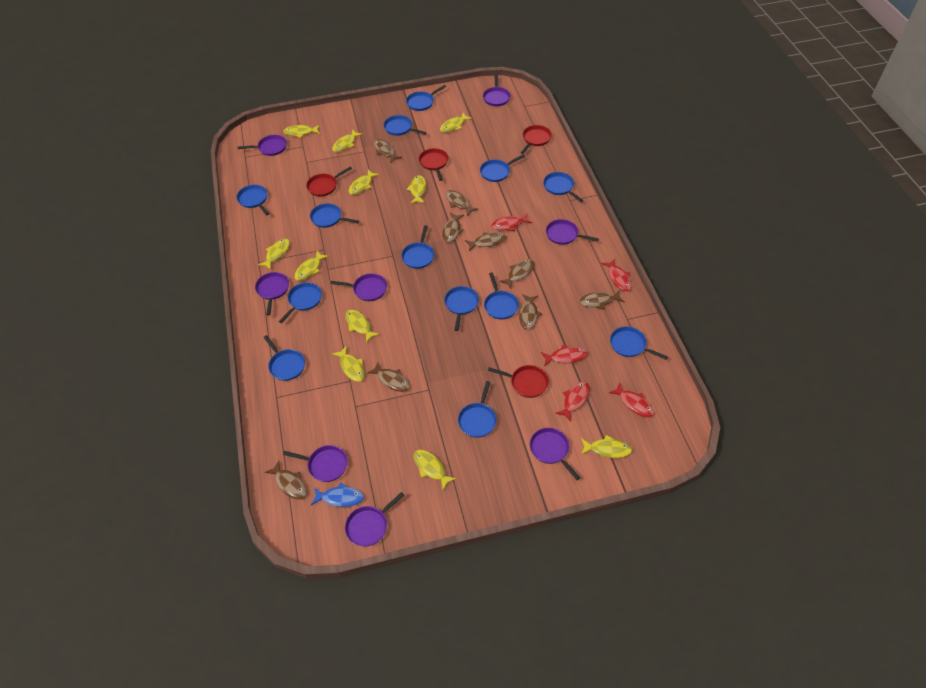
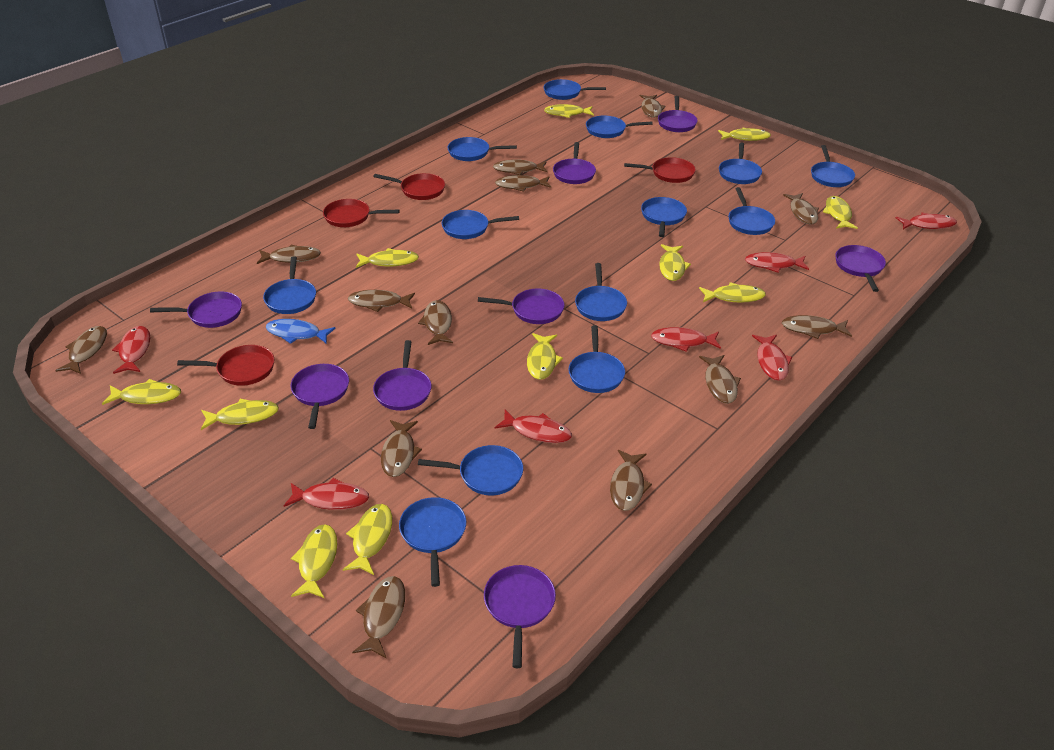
brown fish: 9 -> 13
red fish: 5 -> 7

